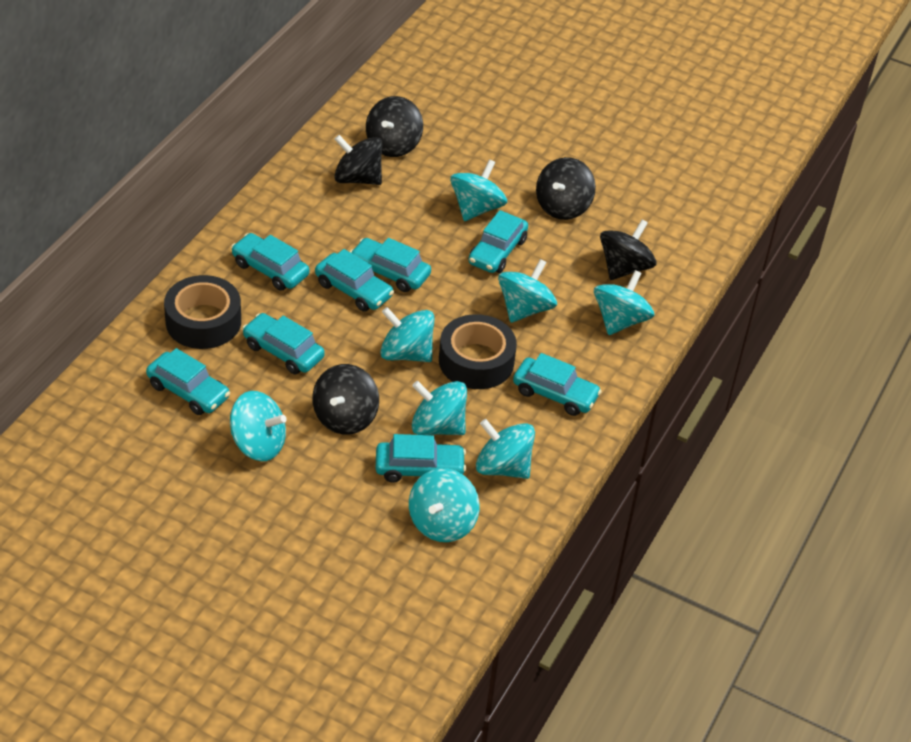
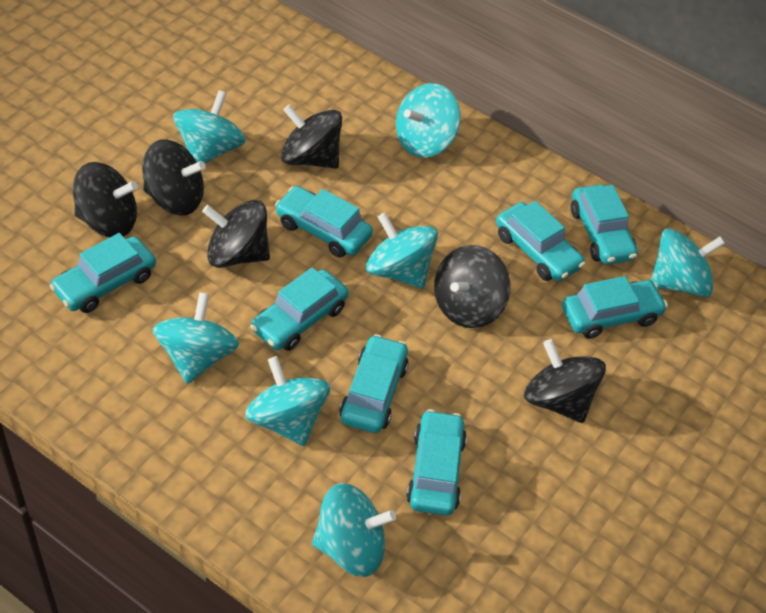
black spinning top: 5 -> 6
black tape: 2 -> 0
turquoise spinning top: 8 -> 7

